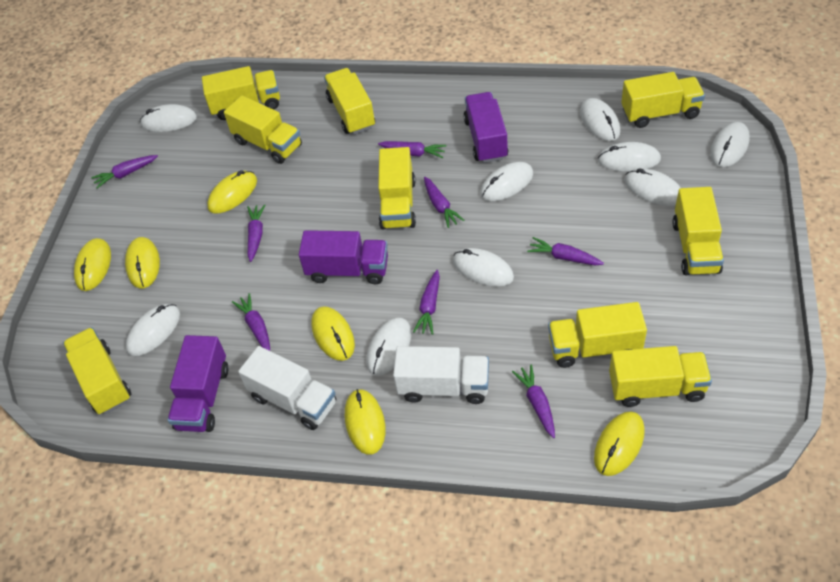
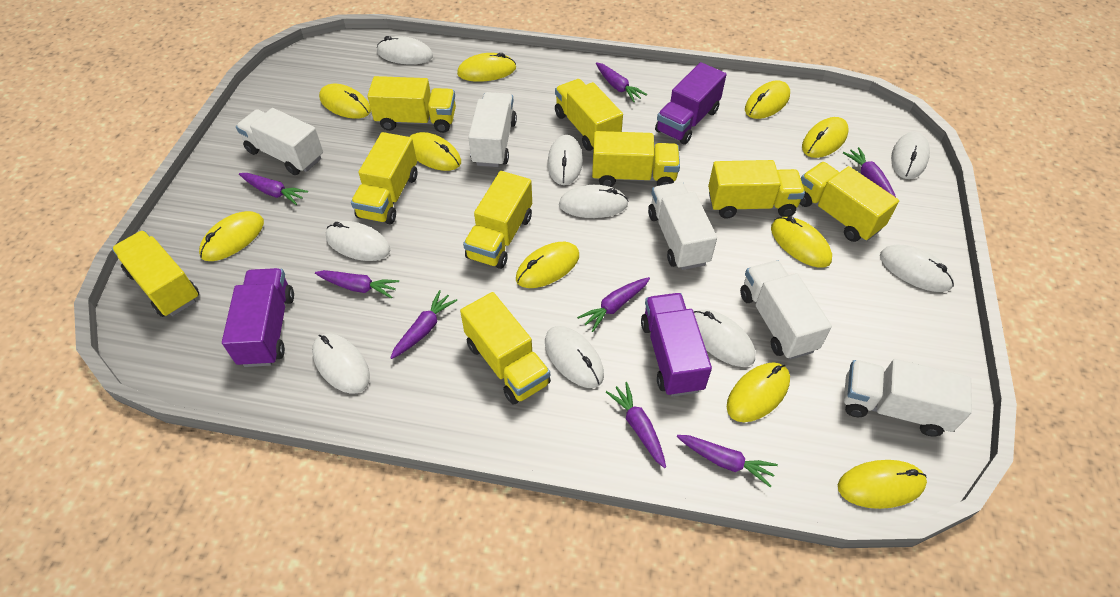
white truck: 2 -> 5
yellow mouse: 6 -> 10

